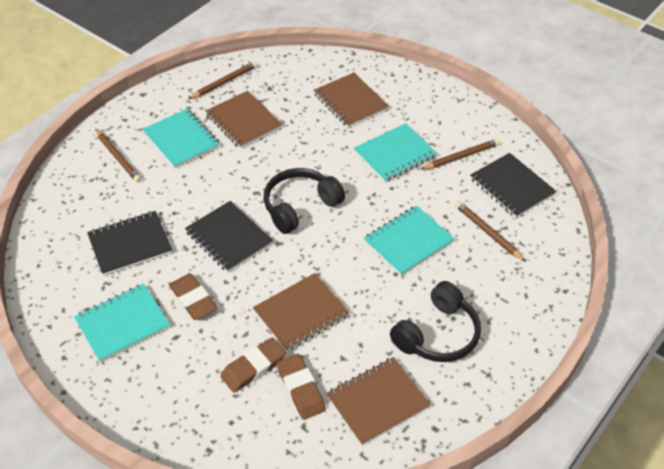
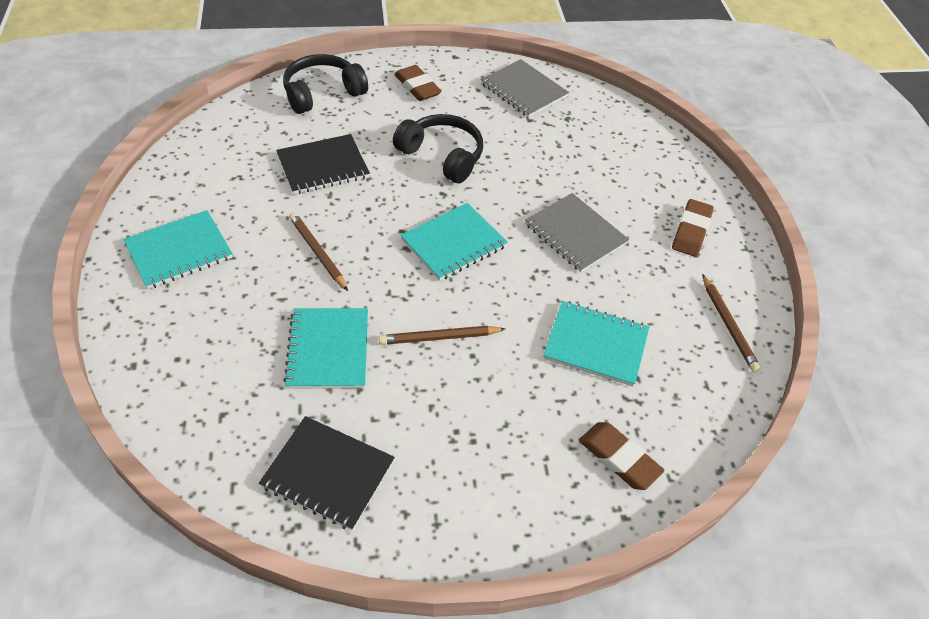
black notebook: 3 -> 2
brown notebook: 4 -> 0
brown pencil: 4 -> 3
grey notebook: 0 -> 2

